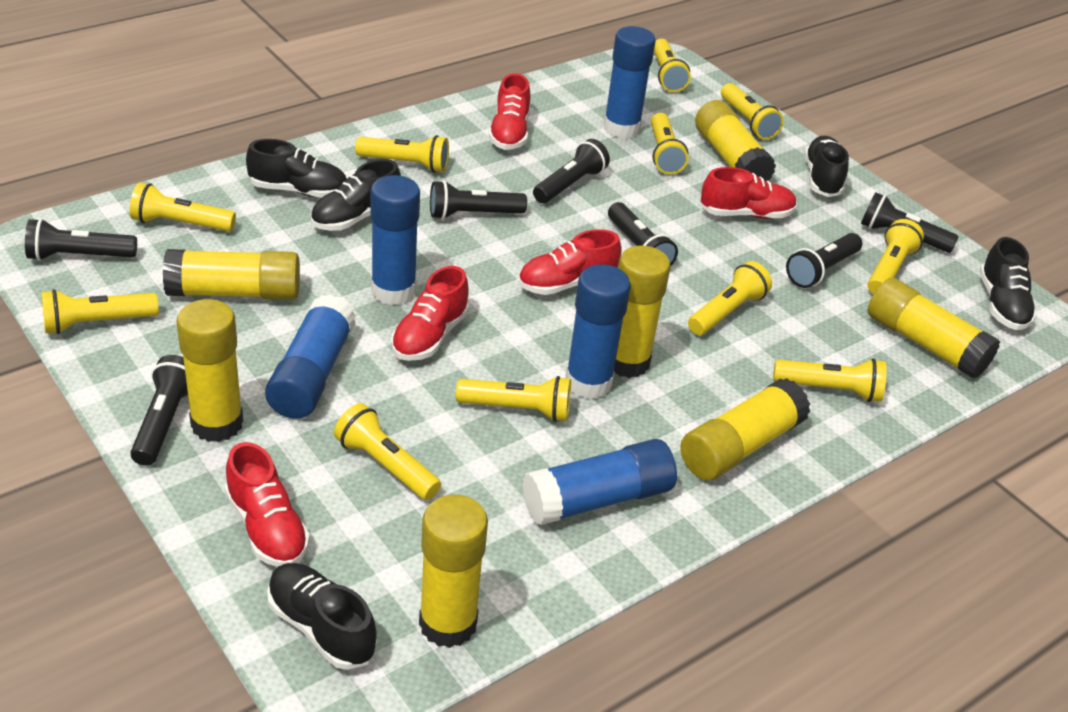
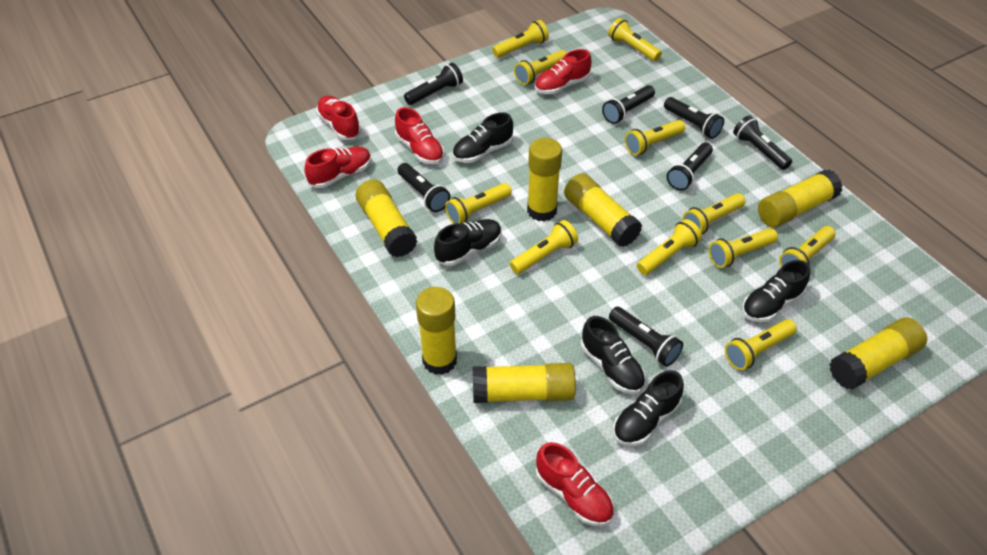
blue glue stick: 5 -> 0

